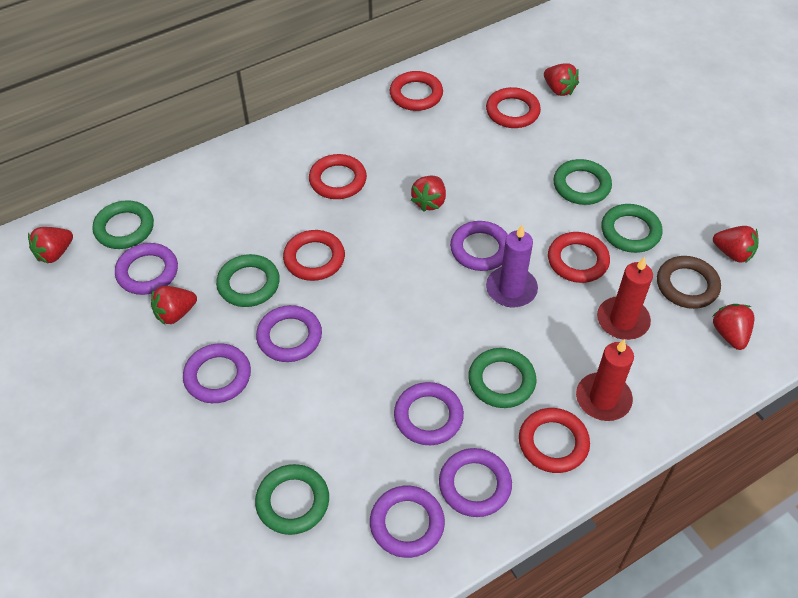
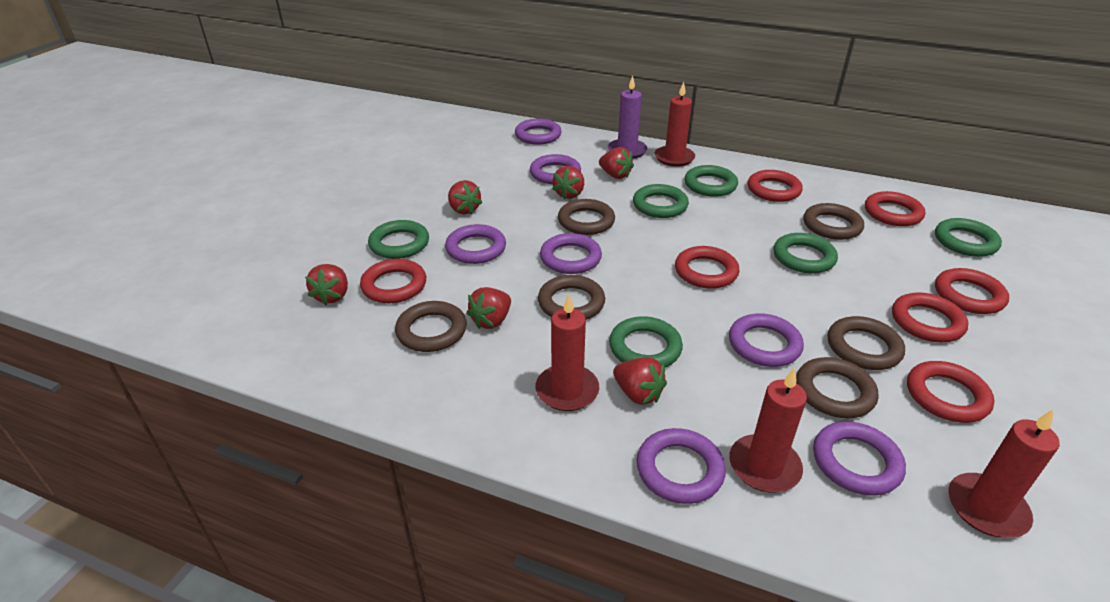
brown ring: 1 -> 6
red candle: 2 -> 4
red ring: 6 -> 7

